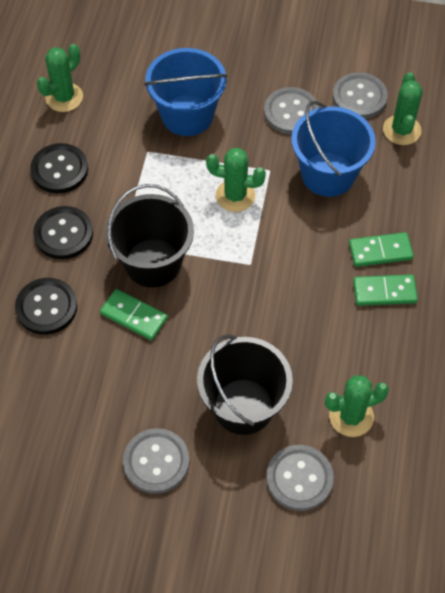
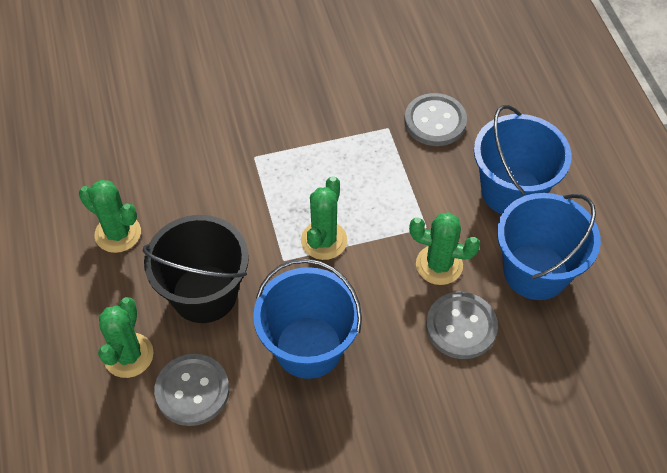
black bucket: 2 -> 1
black button: 3 -> 0
blue bucket: 2 -> 3
green domino: 3 -> 0
grey button: 4 -> 3

